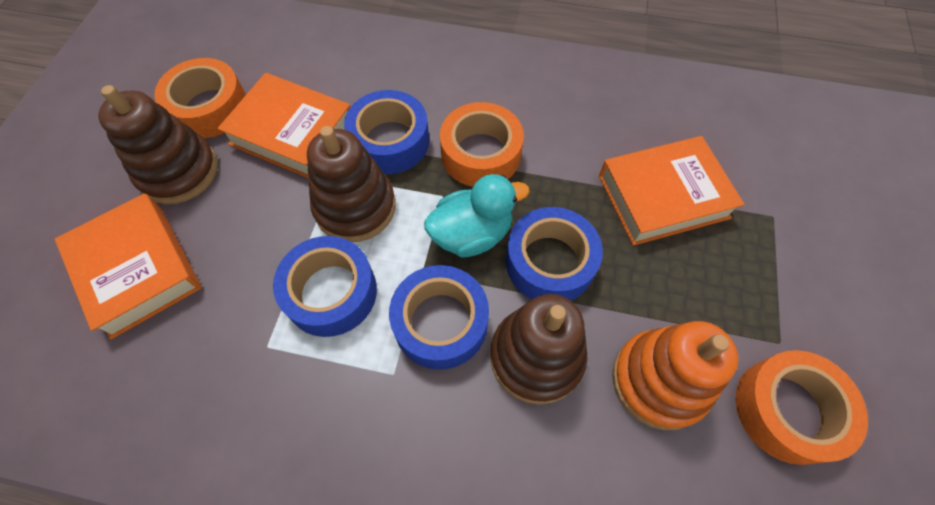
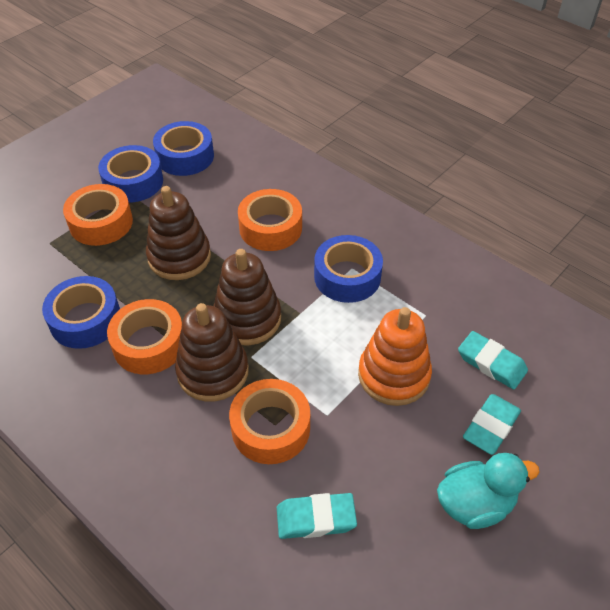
orange book: 3 -> 0
orange tape: 3 -> 4
turquoise eraser: 0 -> 3

